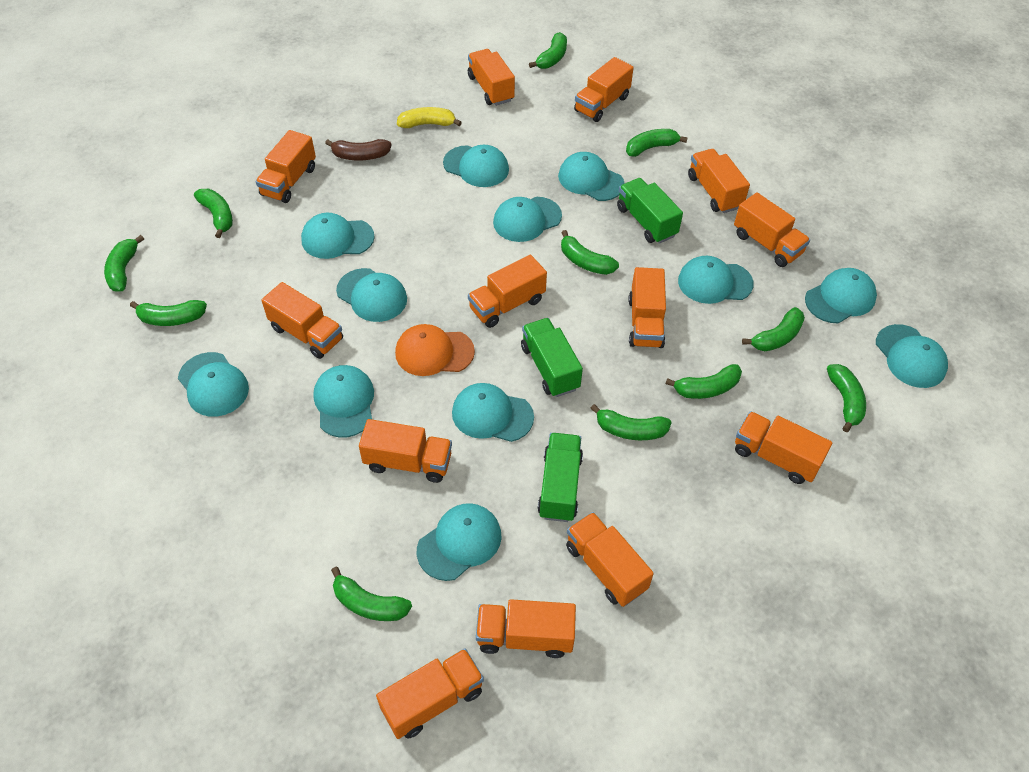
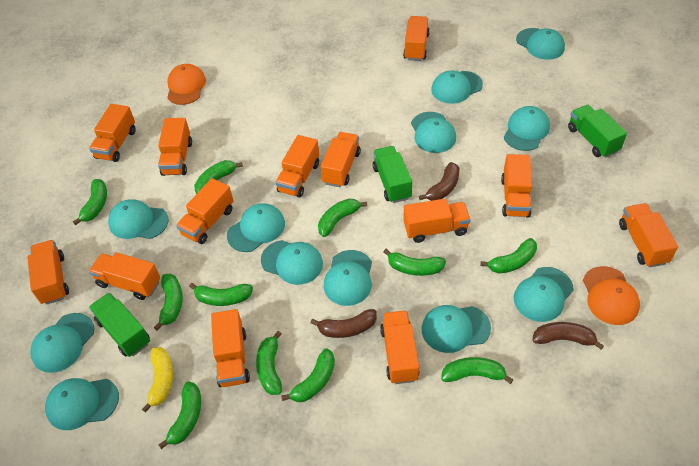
brown banana: 1 -> 3
orange cap: 1 -> 2

